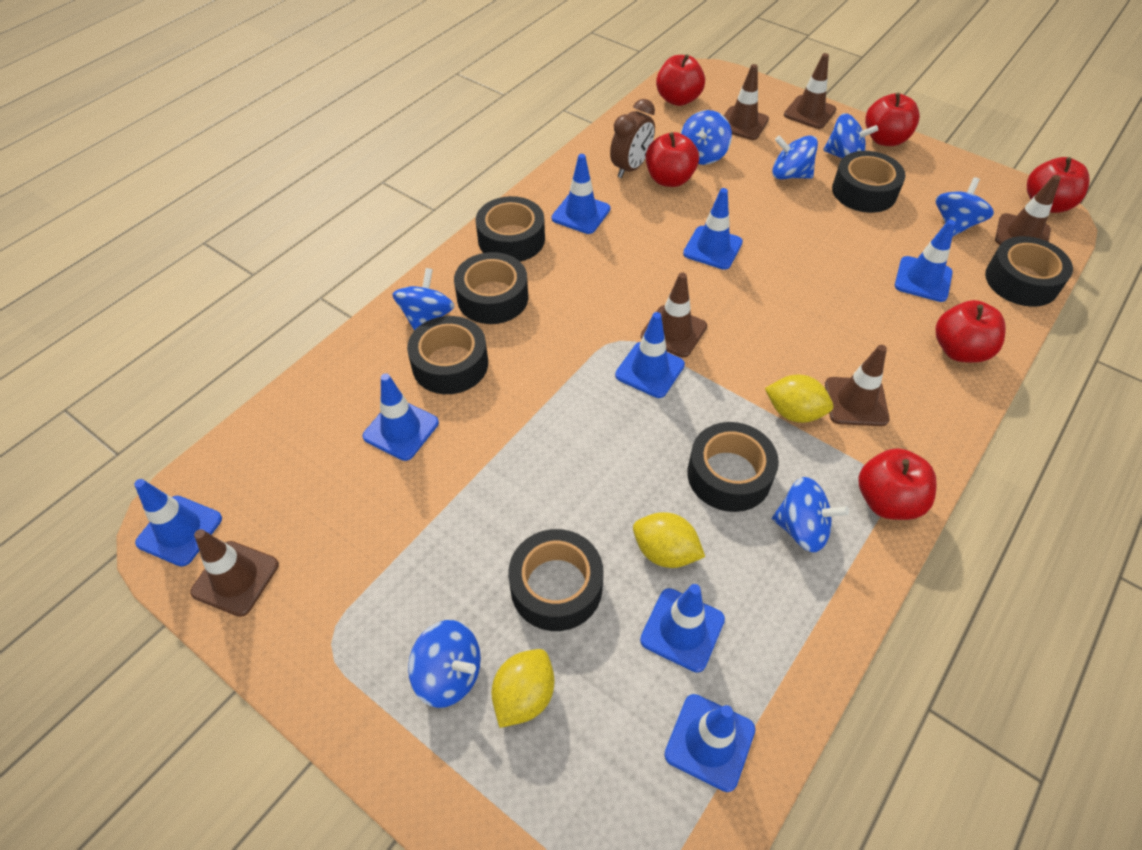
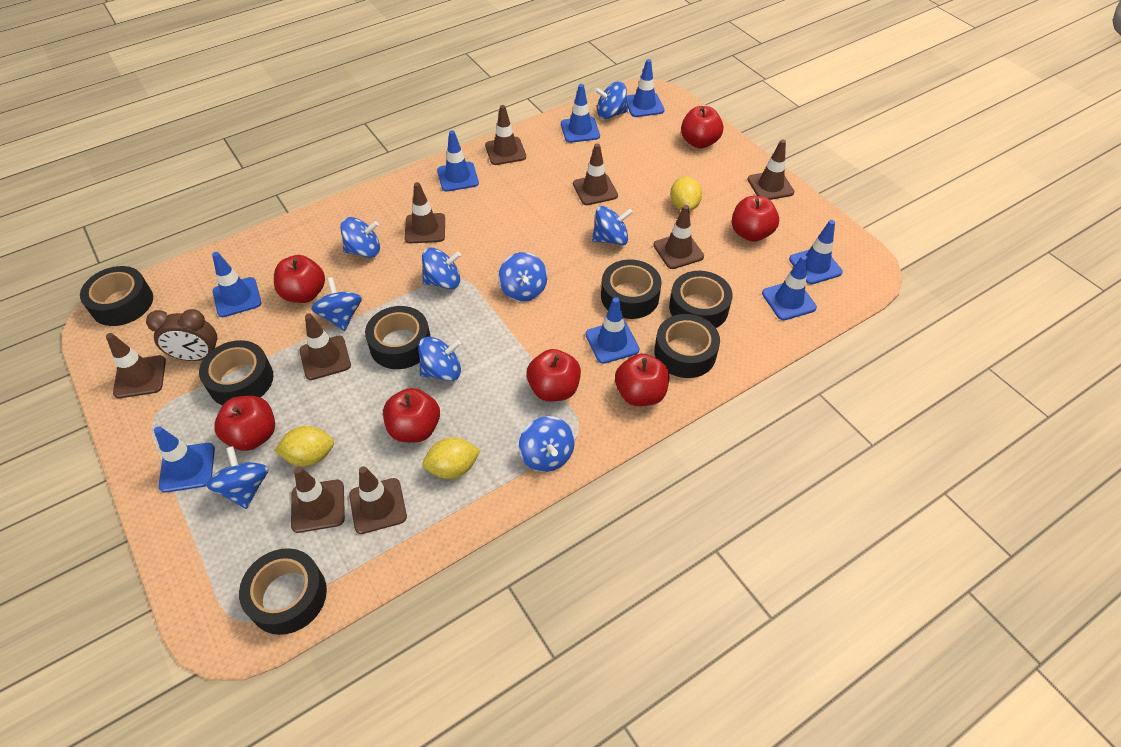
blue spinning top: 7 -> 9
brown traffic cone: 6 -> 9
red apple: 6 -> 7

